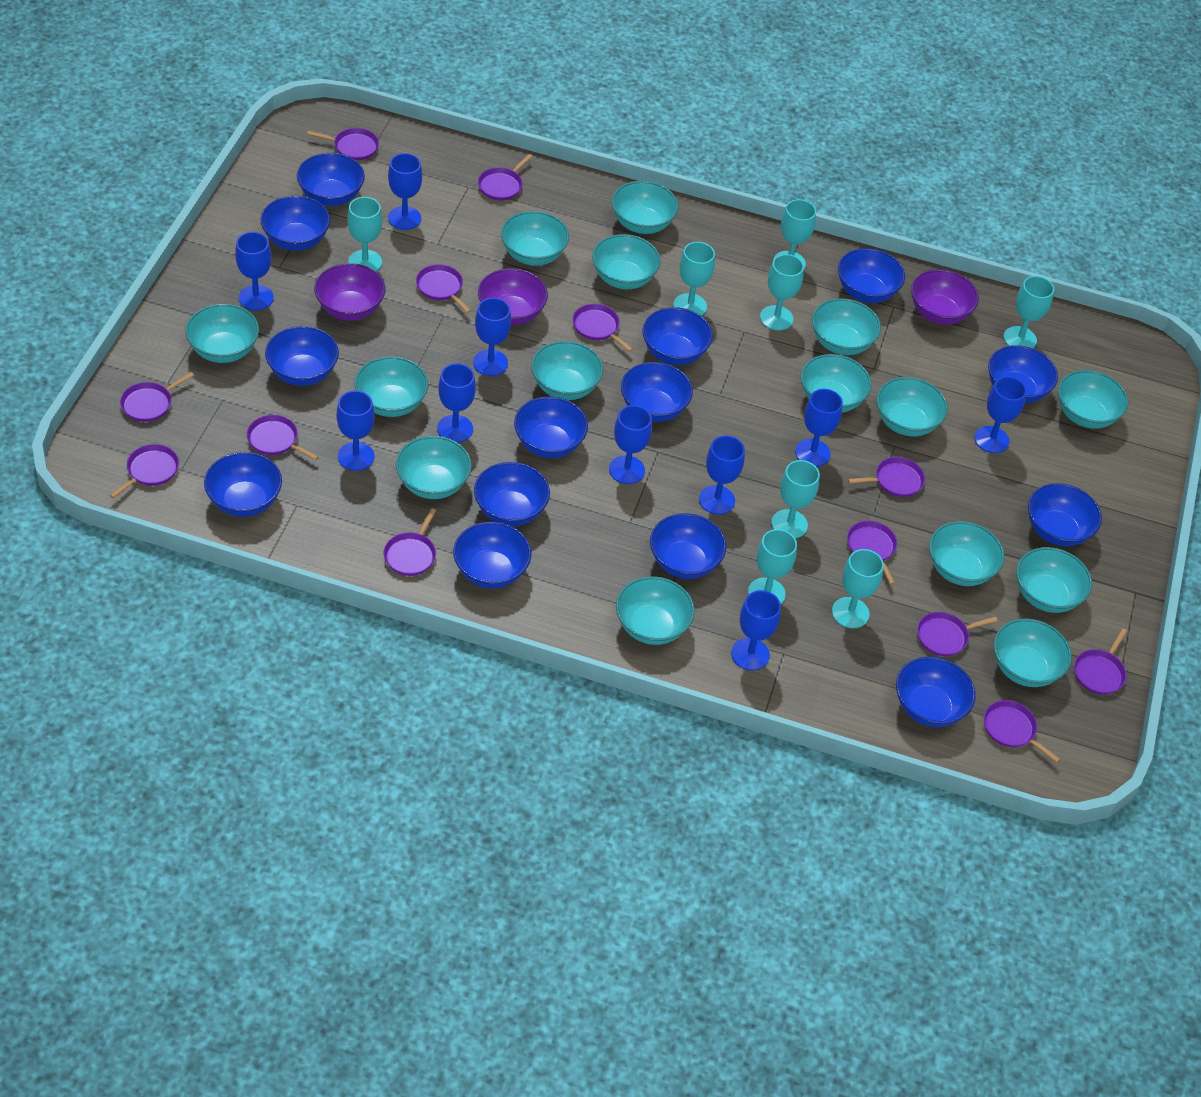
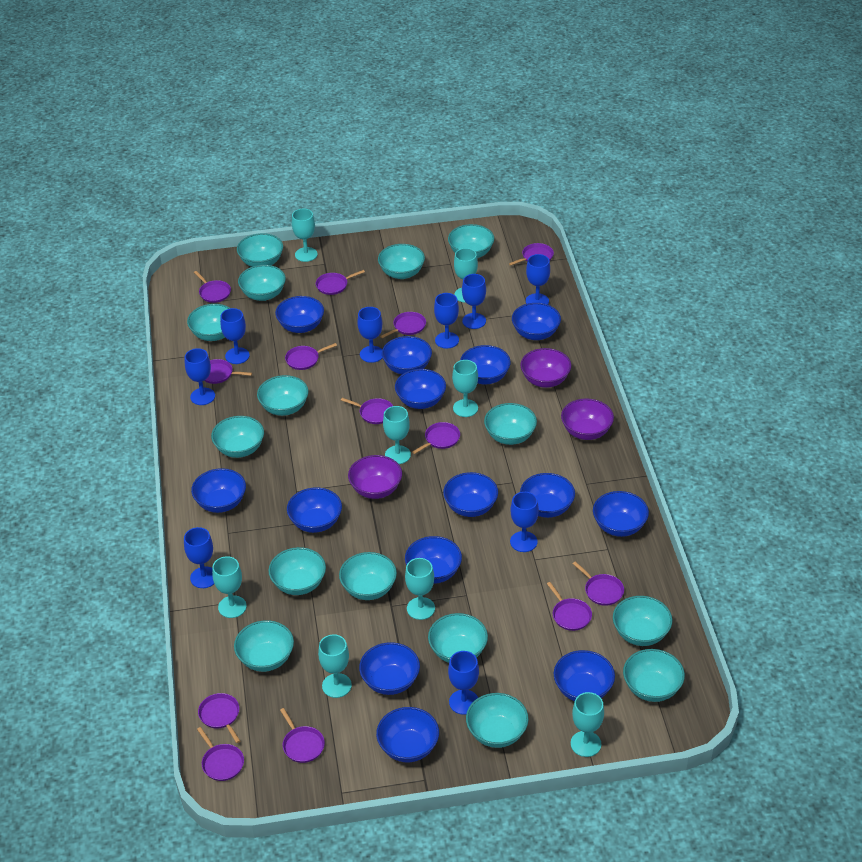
blue goblet: 10 -> 9

